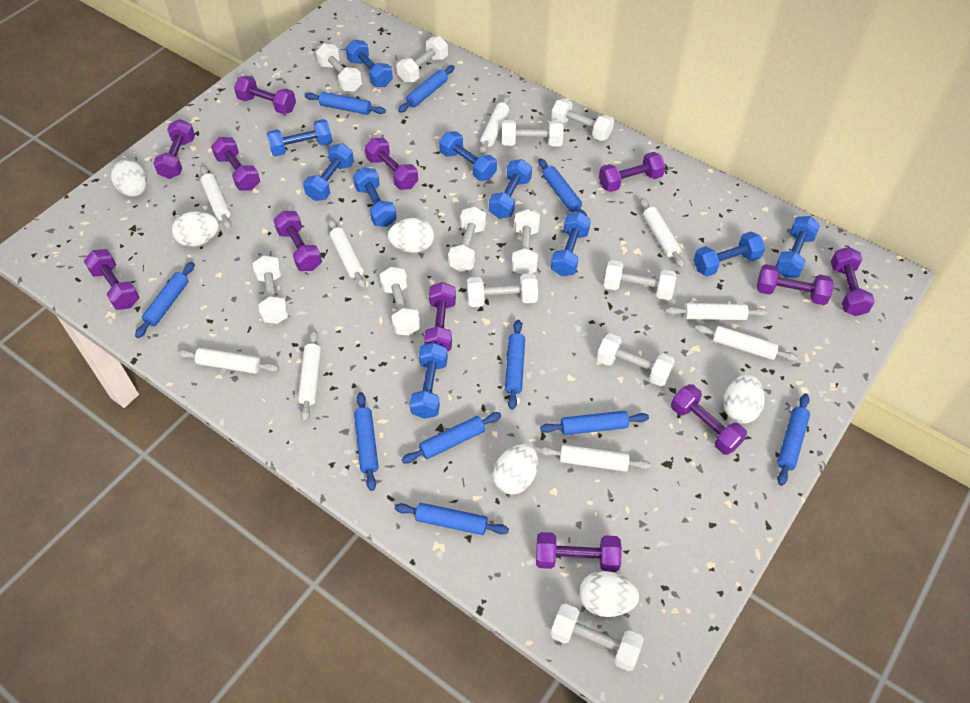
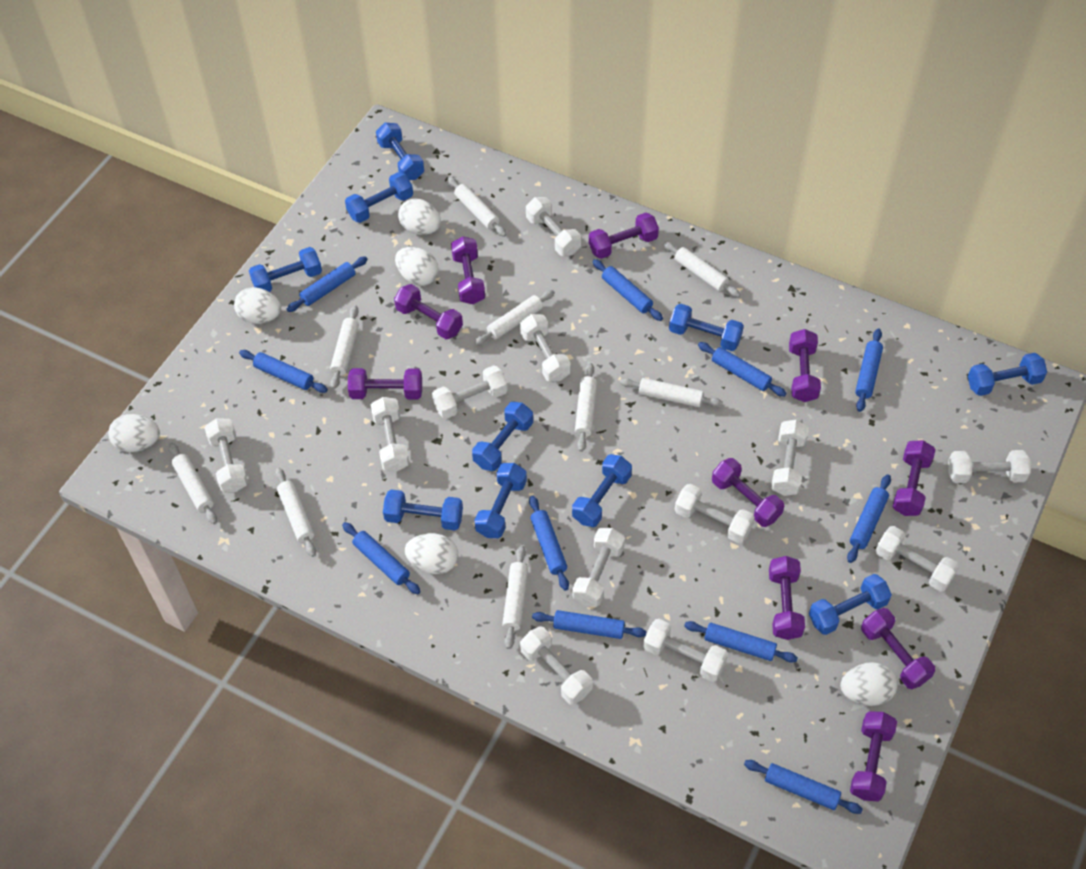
blue rolling pin: 10 -> 11
purple dumbbell: 12 -> 10

